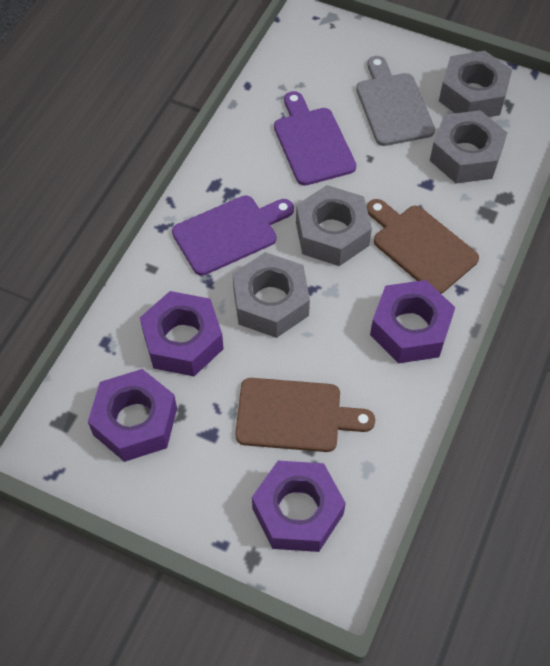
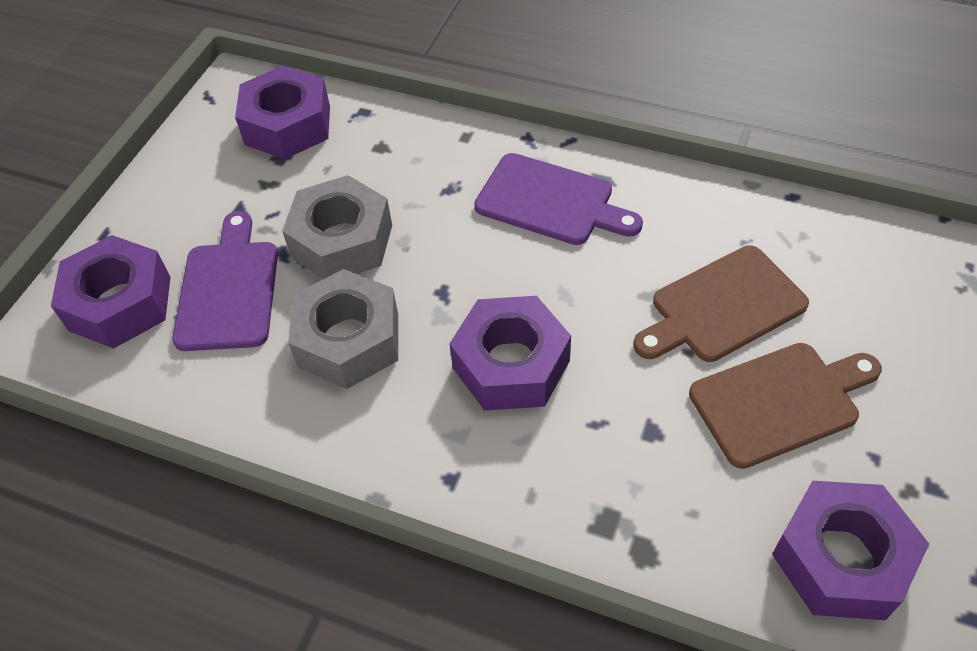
grey cutting board: 1 -> 0
grey nut: 4 -> 2

